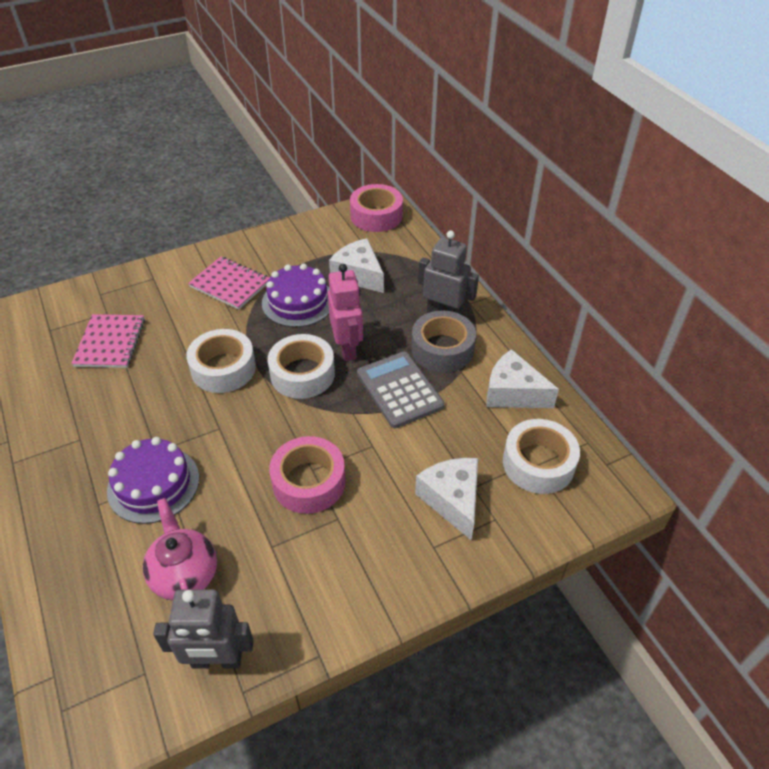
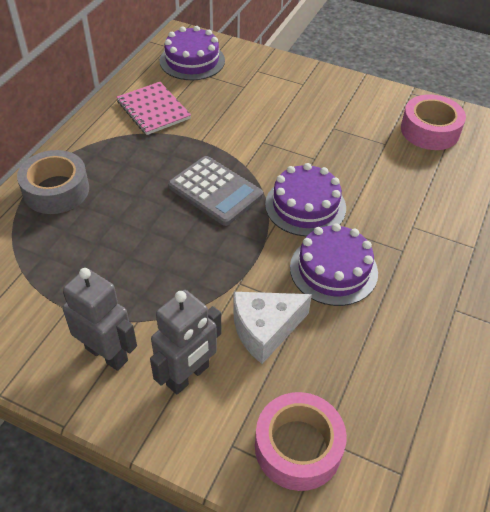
pink notebook: 2 -> 1
pink robot: 1 -> 0
pink teapot: 1 -> 0
purple cake: 2 -> 3
white cheese: 3 -> 1
white tape: 3 -> 0

